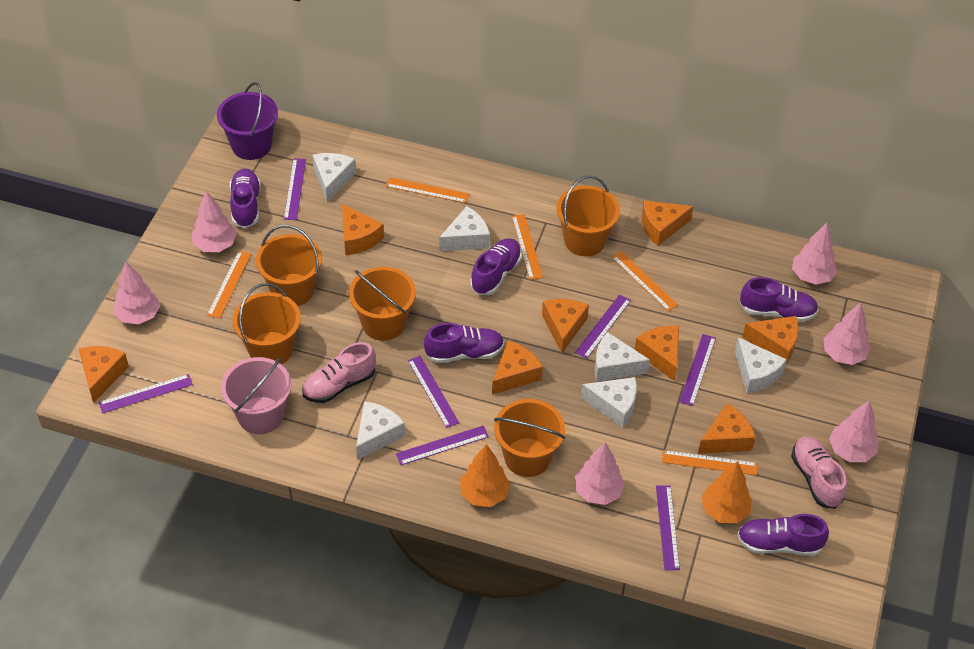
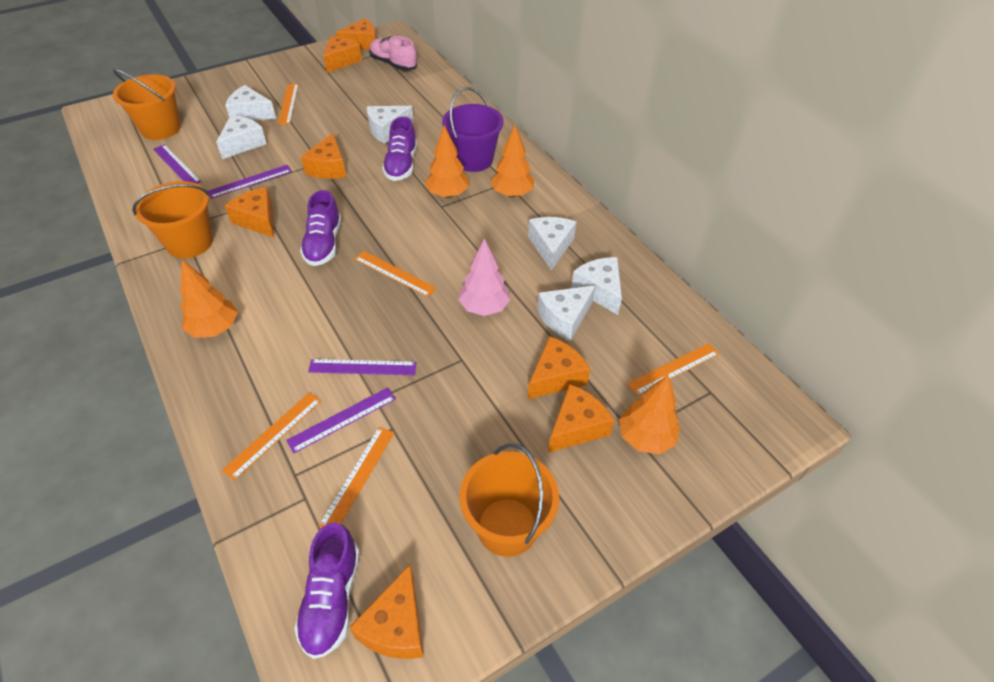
orange bucket: 5 -> 3
orange cheese: 8 -> 7
orange tree: 2 -> 4
pink bucket: 1 -> 0
pink shoe: 2 -> 1
pink tree: 6 -> 1
purple ruler: 7 -> 4
purple shoe: 5 -> 3

